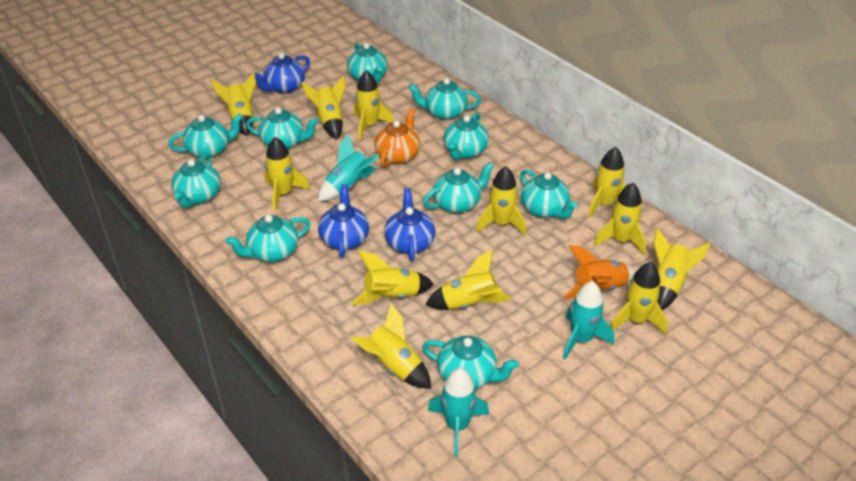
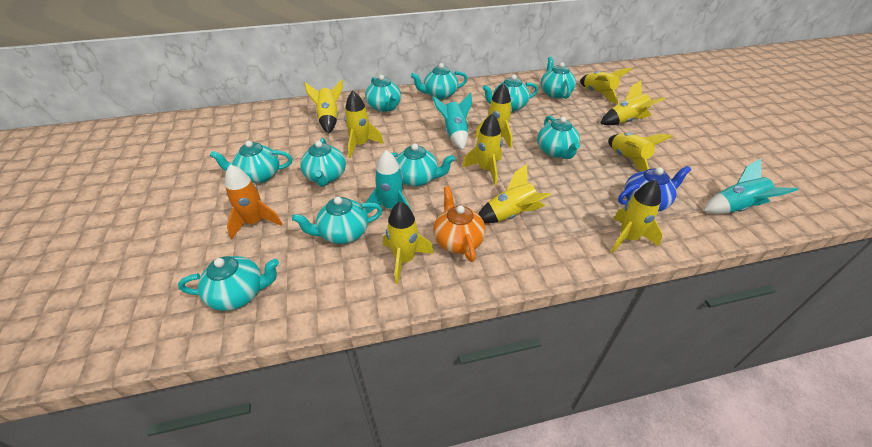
blue teapot: 3 -> 1
yellow rocket: 12 -> 10

